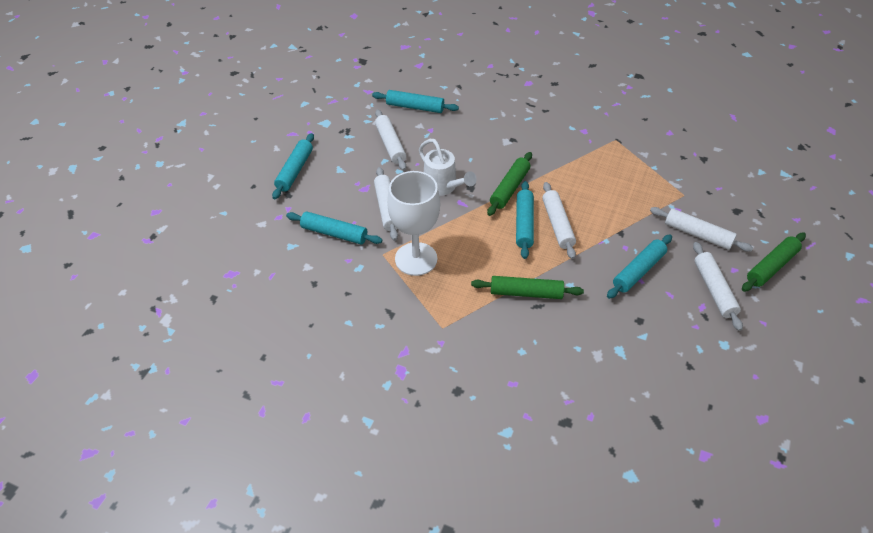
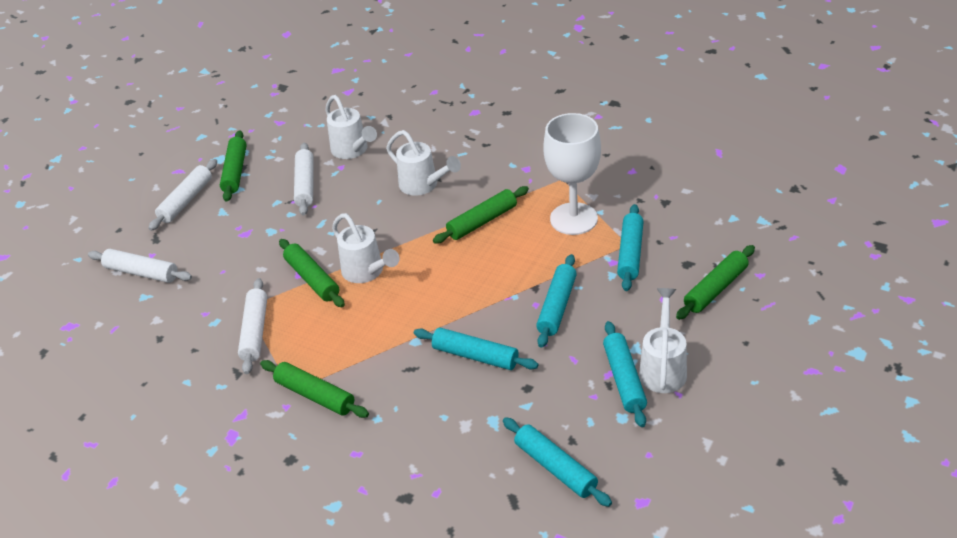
green rolling pin: 3 -> 5
white rolling pin: 5 -> 4
white watering can: 1 -> 4

